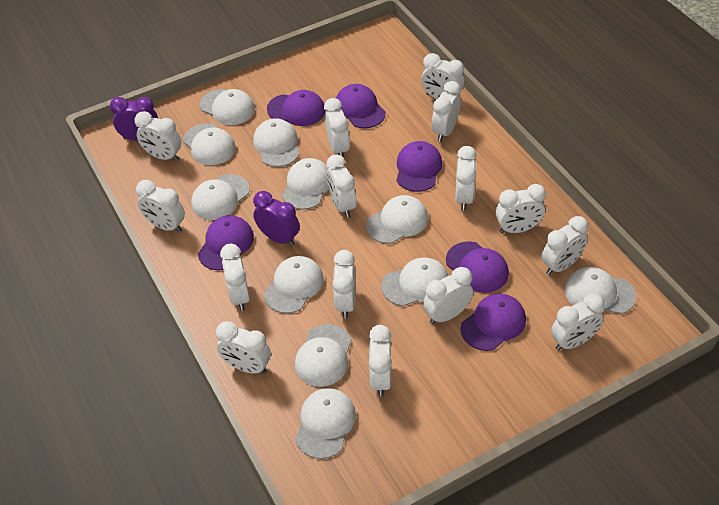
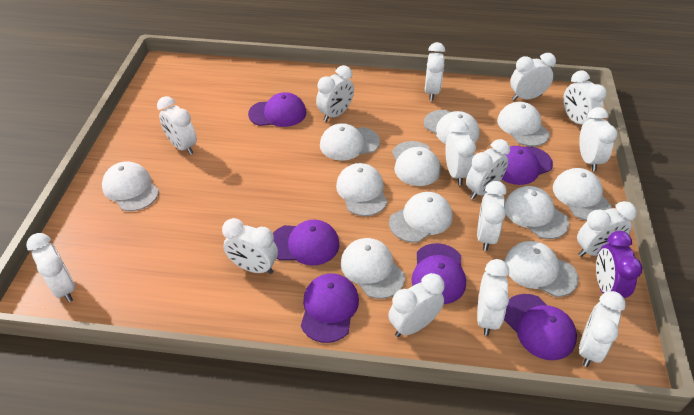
purple clock: 2 -> 1

